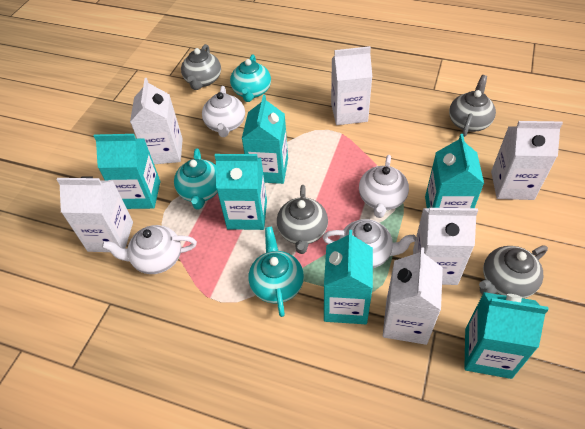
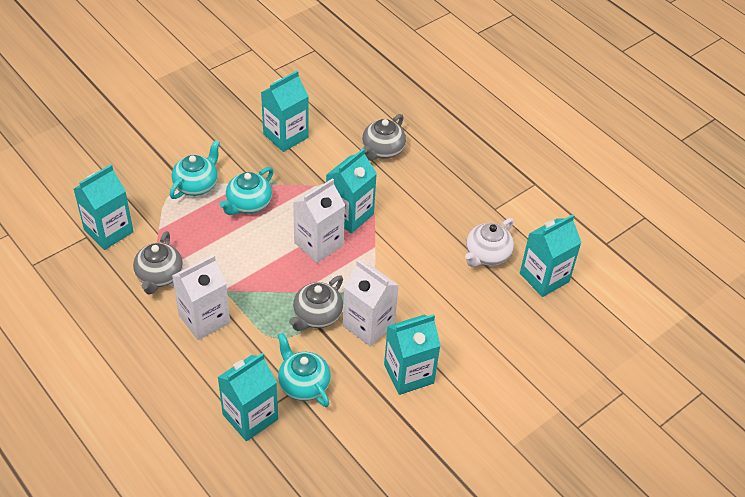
grey teapot: 4 -> 3
white carton: 6 -> 3
white teapot: 4 -> 1

